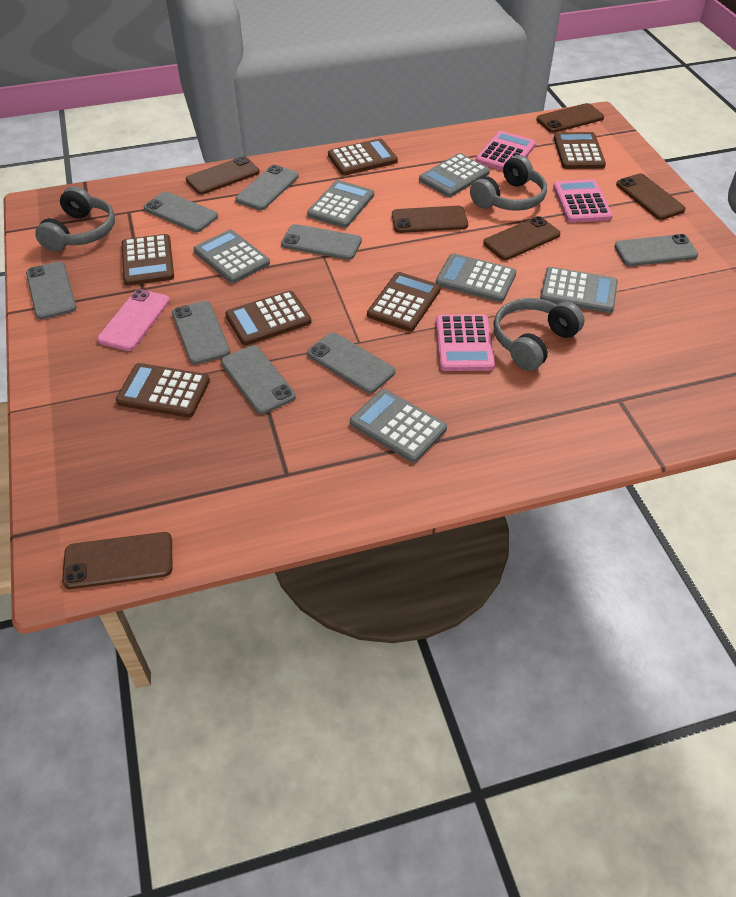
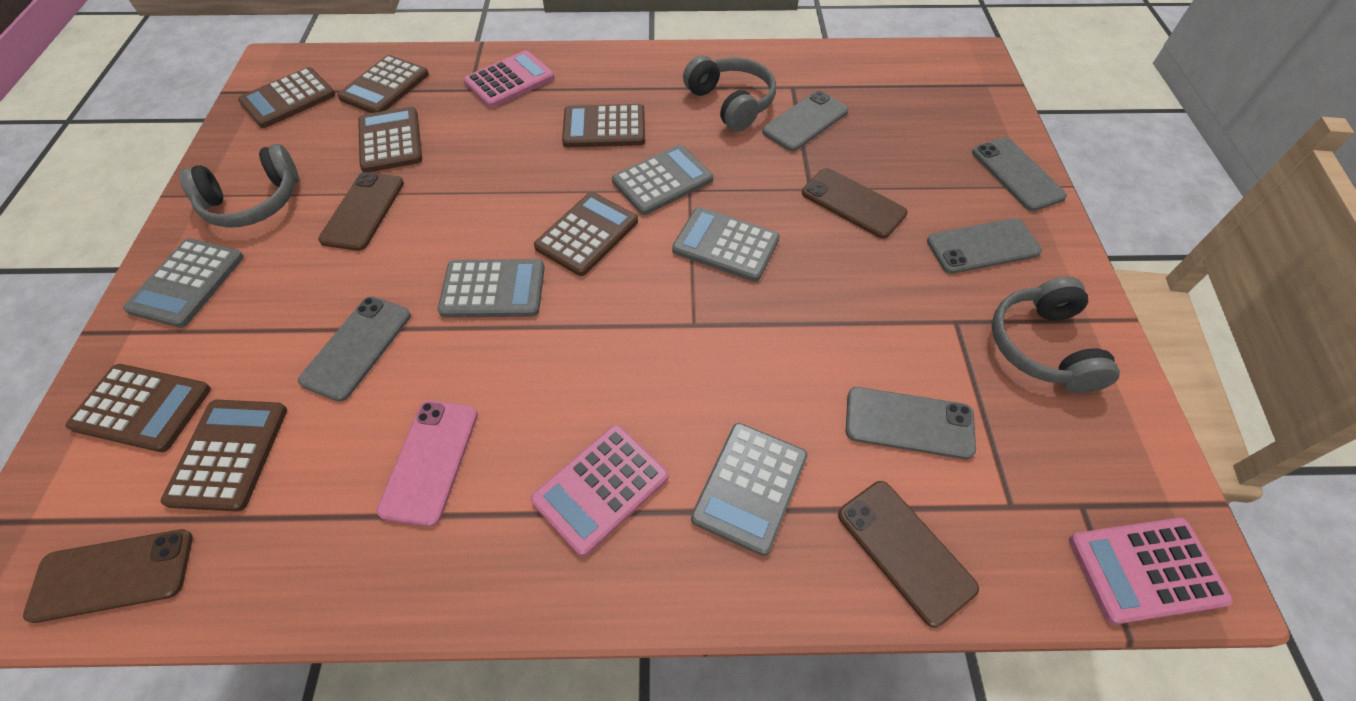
brown calculator: 6 -> 7
brown phone: 6 -> 4
grey calculator: 6 -> 5
grey phone: 8 -> 5

